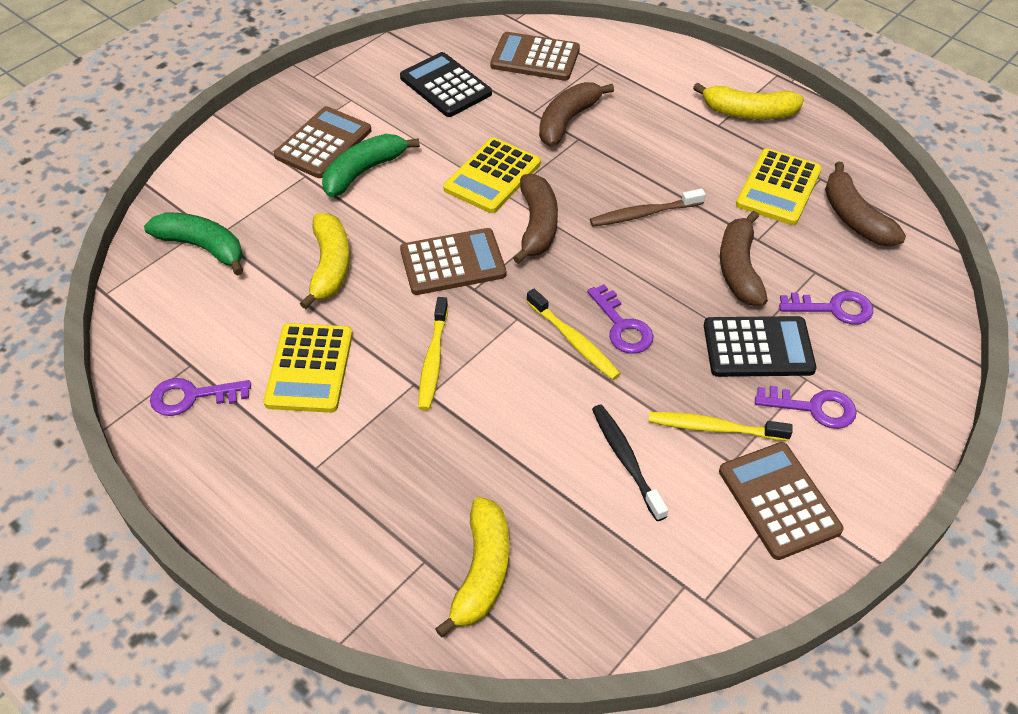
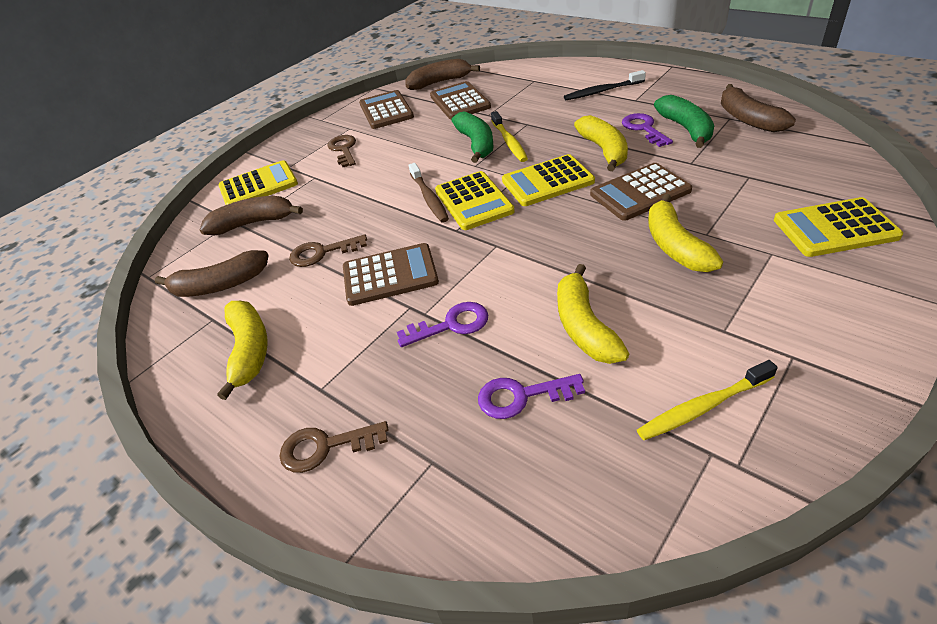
black calculator: 2 -> 0
brown key: 0 -> 3
purple key: 4 -> 3
yellow banana: 3 -> 4
yellow calculator: 3 -> 4
yellow toothbrush: 3 -> 2

